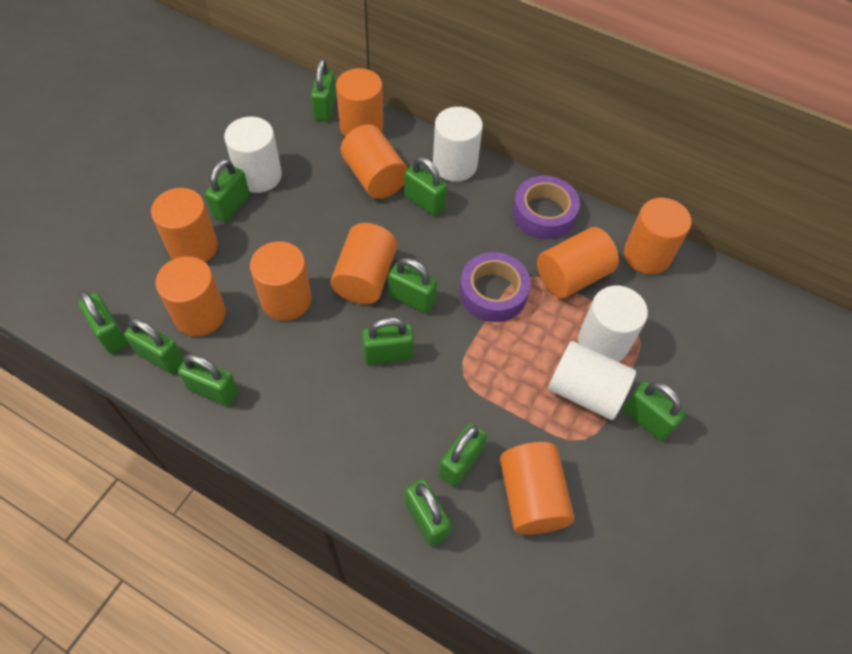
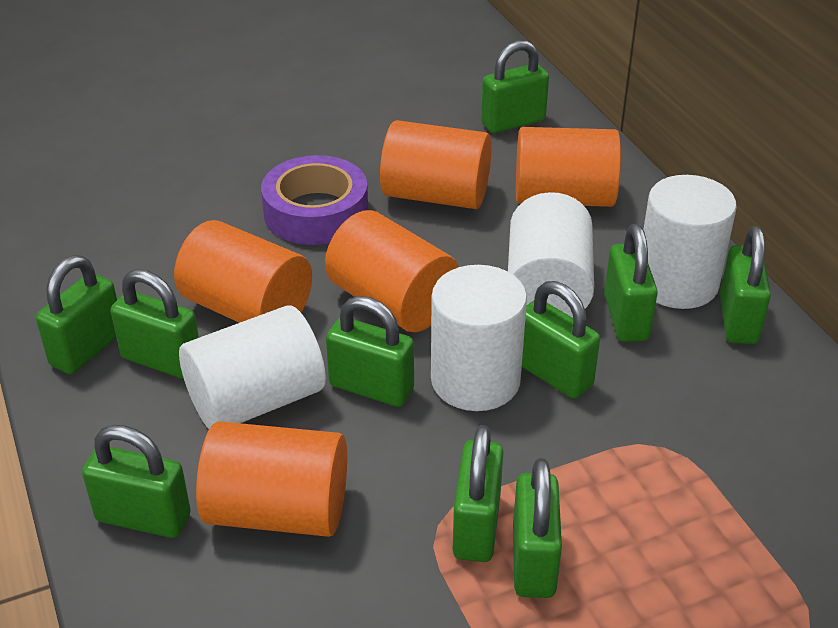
green padlock: 11 -> 10
orange cylinder: 9 -> 5
purple tape: 2 -> 1

